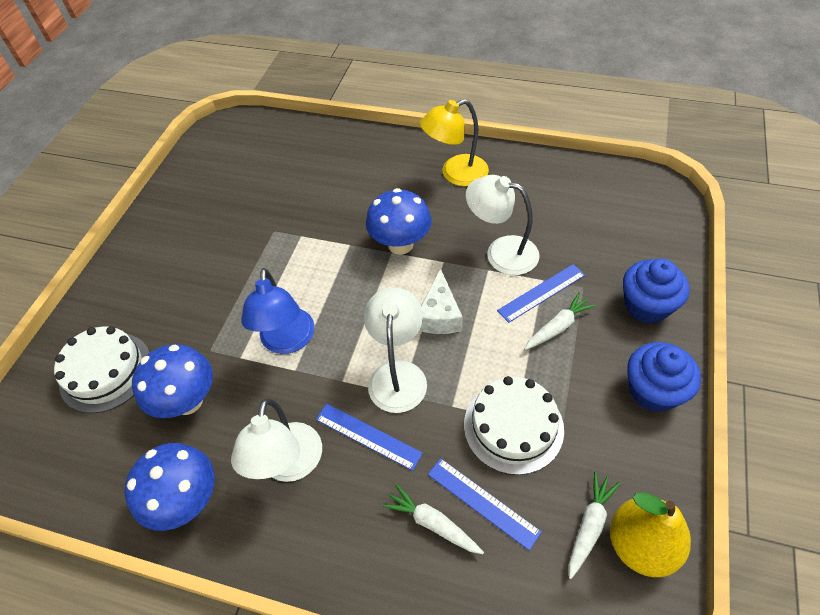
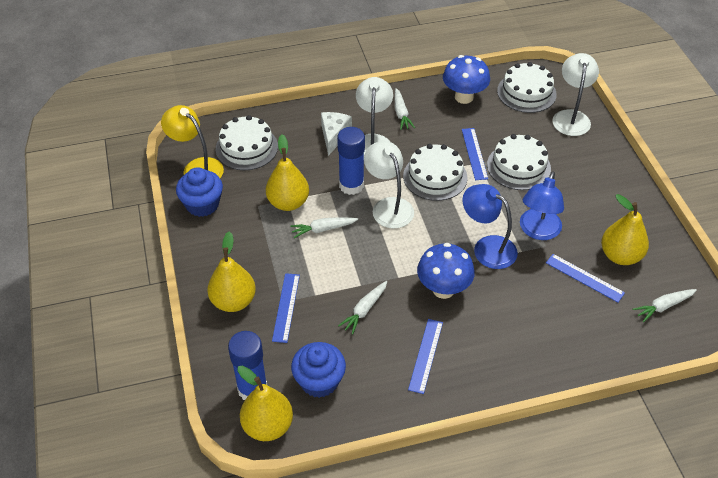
blue glue stick: 0 -> 2
blue lamp: 1 -> 2
blue mushroom: 3 -> 2
blue ruler: 3 -> 4
white cake: 2 -> 4
white carrot: 3 -> 4
yellow pear: 1 -> 4

